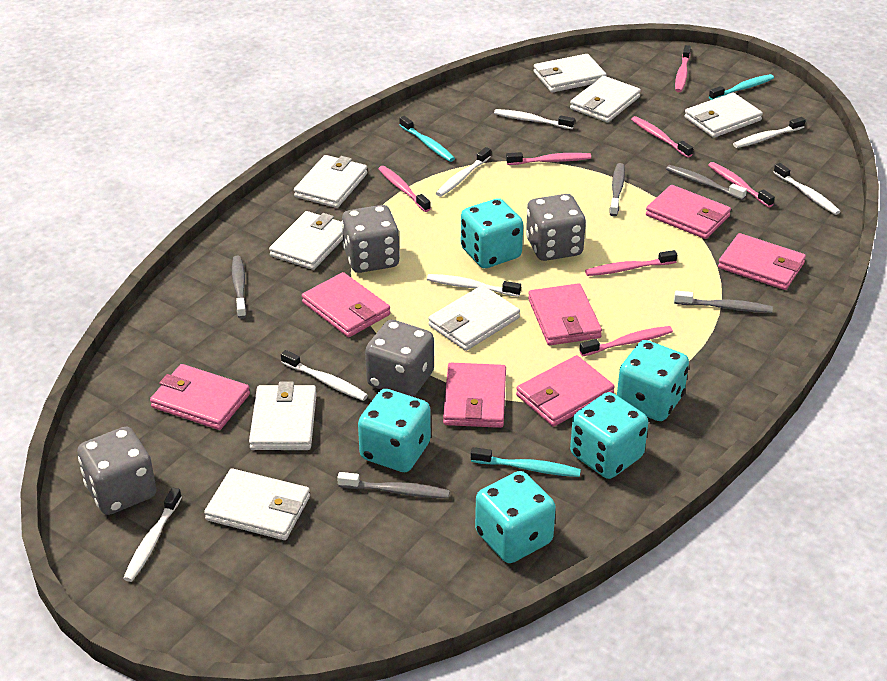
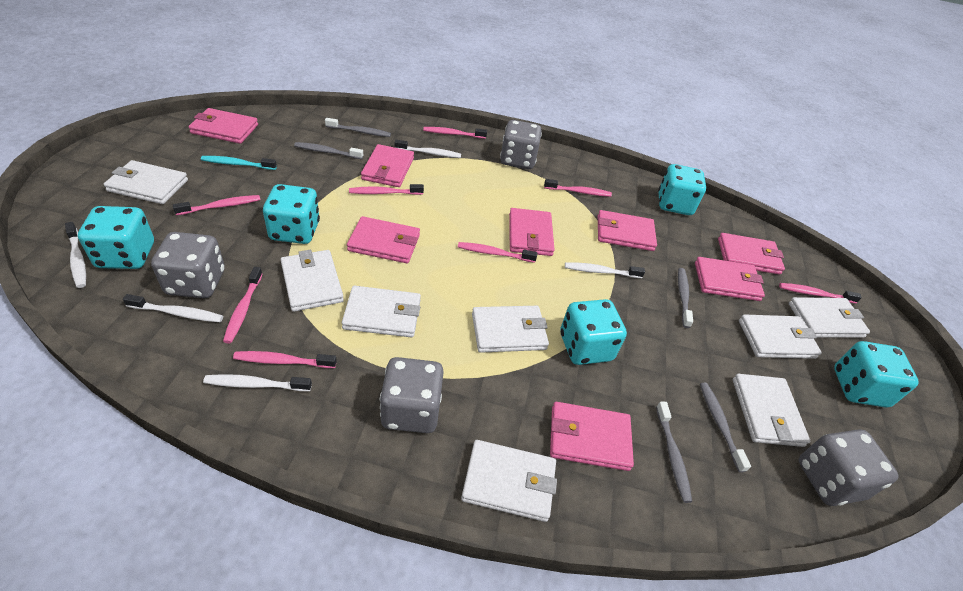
pink toothbrush: 7 -> 8
pink wallet: 7 -> 8
turquoise toothbrush: 3 -> 1
white toothbrush: 7 -> 5

